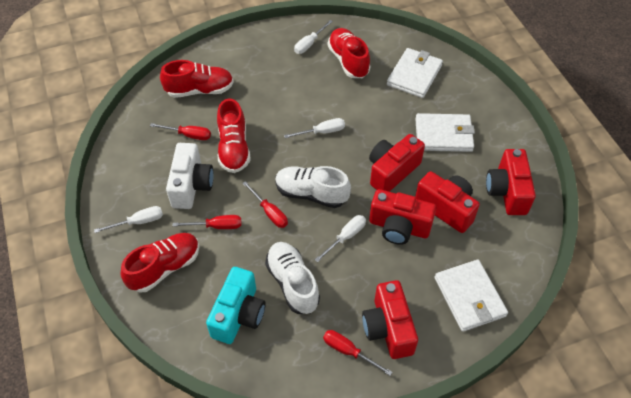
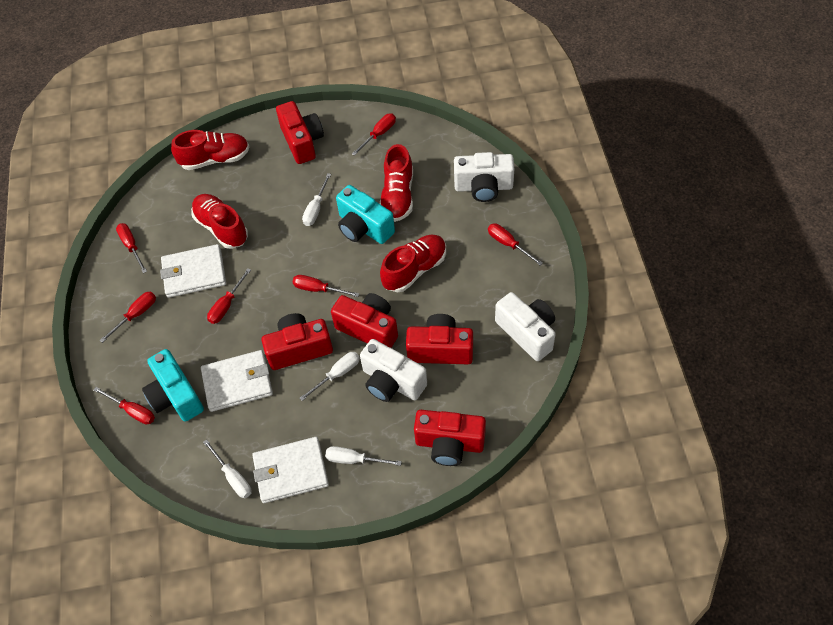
red screwdriver: 4 -> 7
turquoise camera: 1 -> 2
white camera: 1 -> 3
white shoe: 2 -> 0

